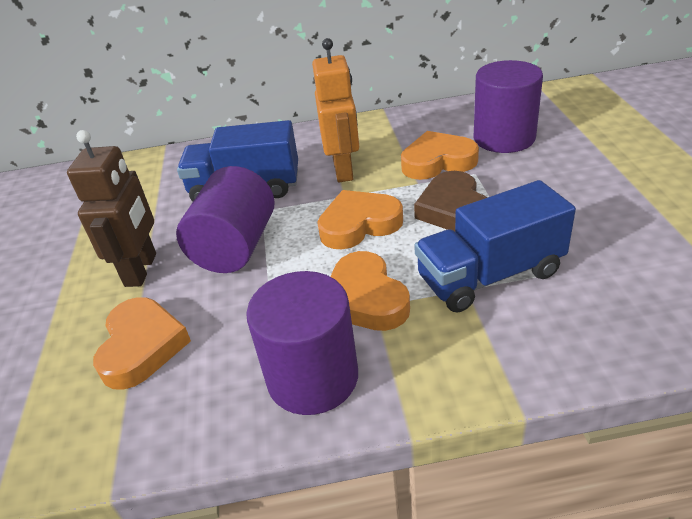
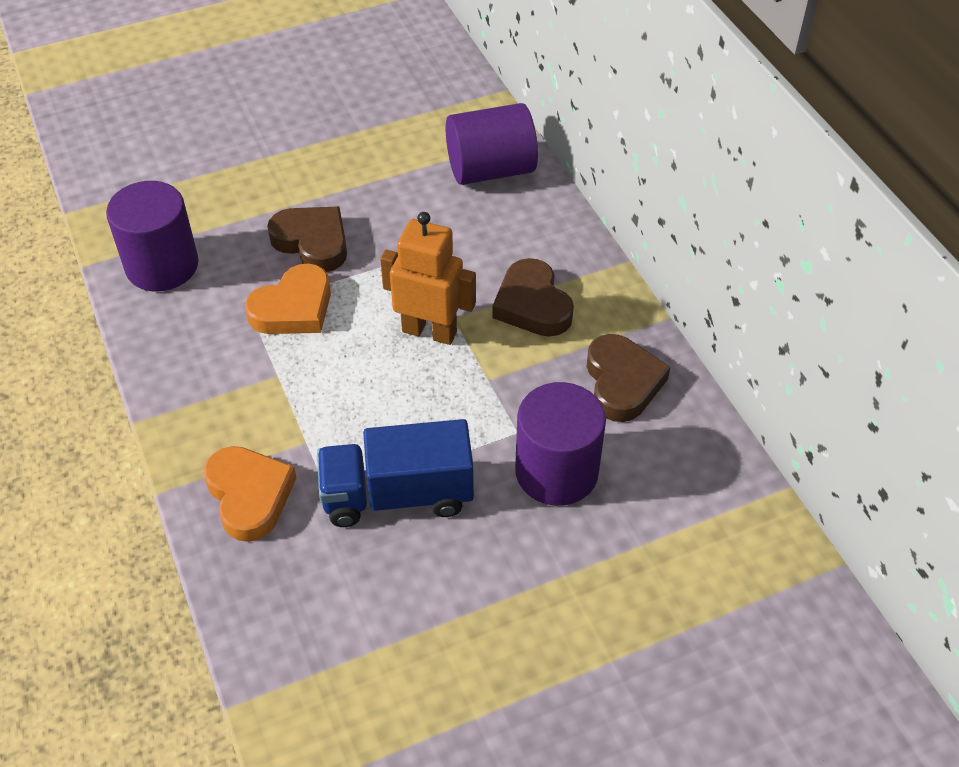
blue truck: 2 -> 1
brown heart: 1 -> 3
brown robot: 1 -> 0
orange heart: 4 -> 2

